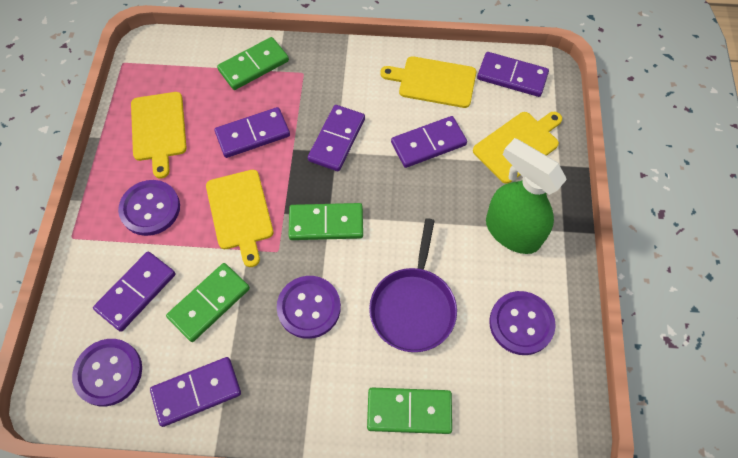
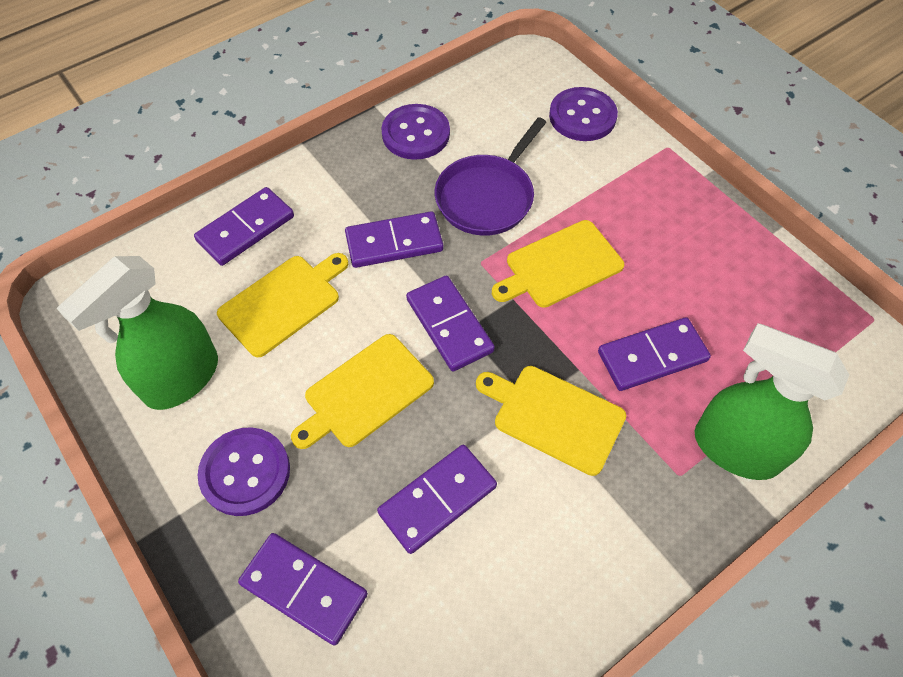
green domino: 4 -> 0
green spray bottle: 1 -> 2
purple button: 4 -> 3

